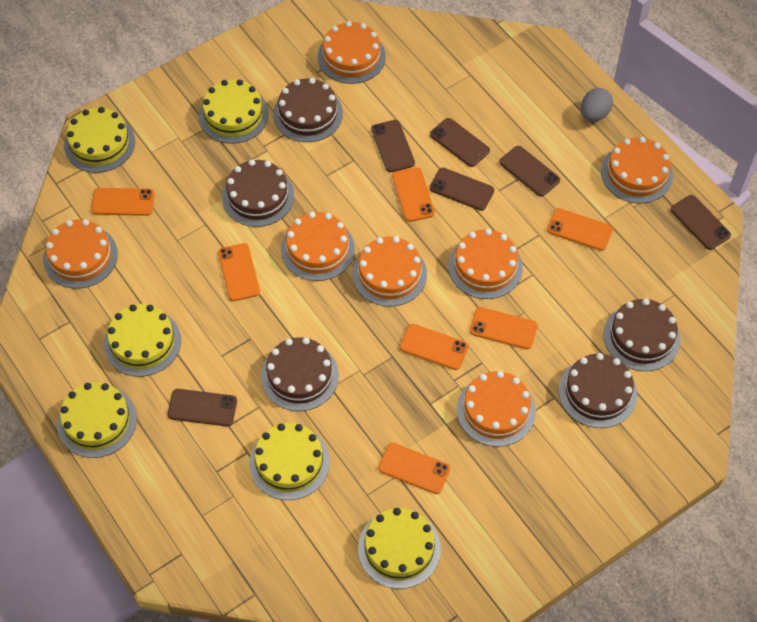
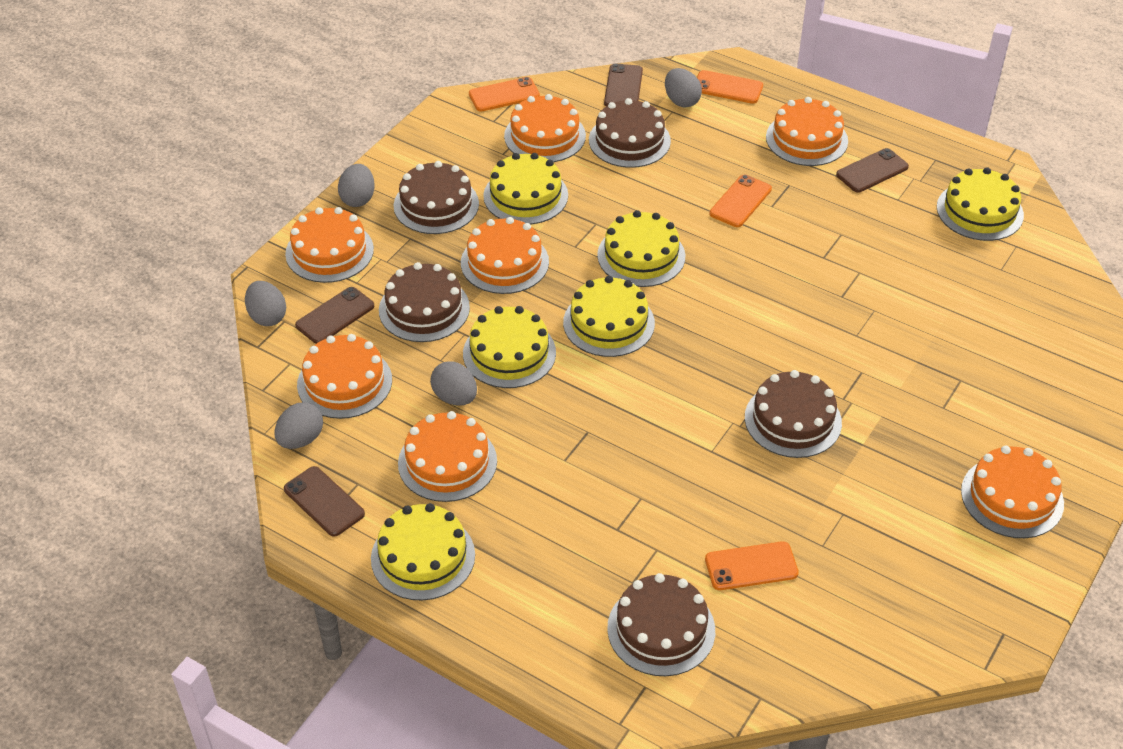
brown phone: 6 -> 4
grey egg: 1 -> 5
orange phone: 7 -> 4

